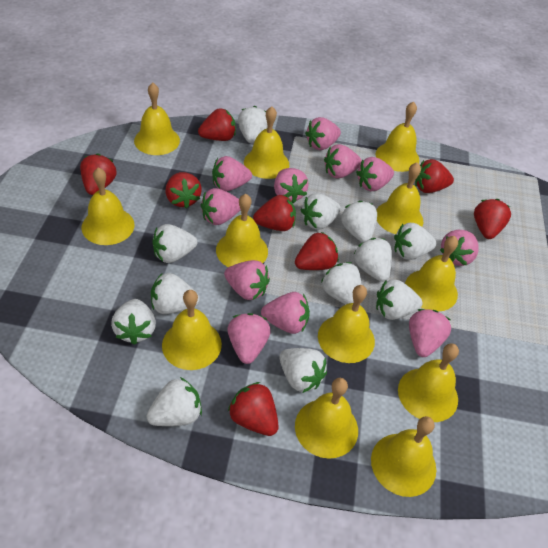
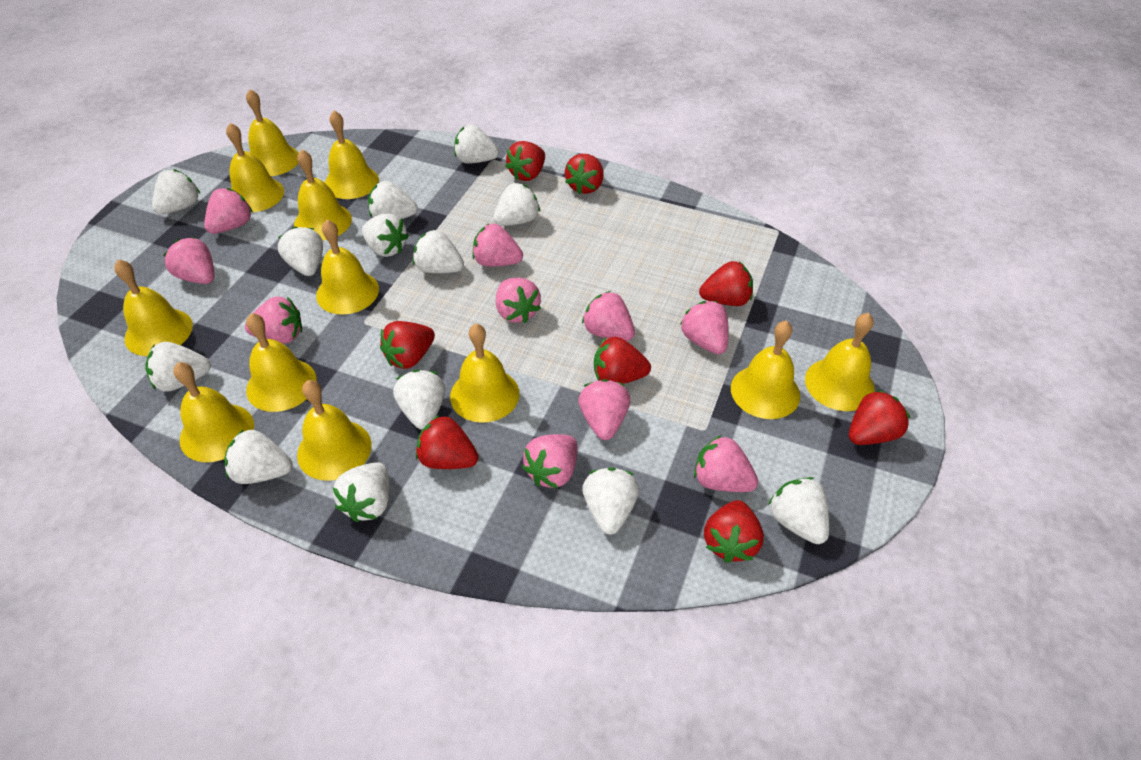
pink strawberry: 11 -> 10
white strawberry: 12 -> 13

